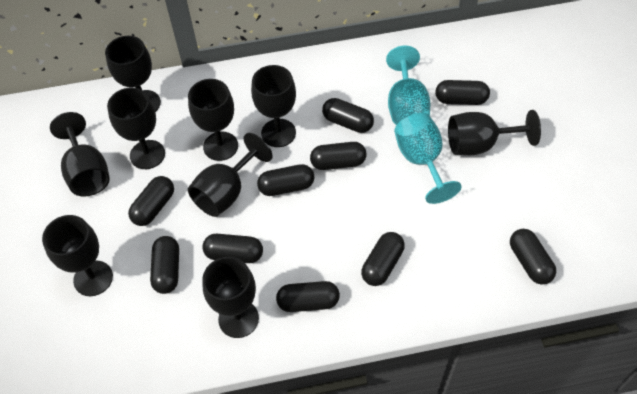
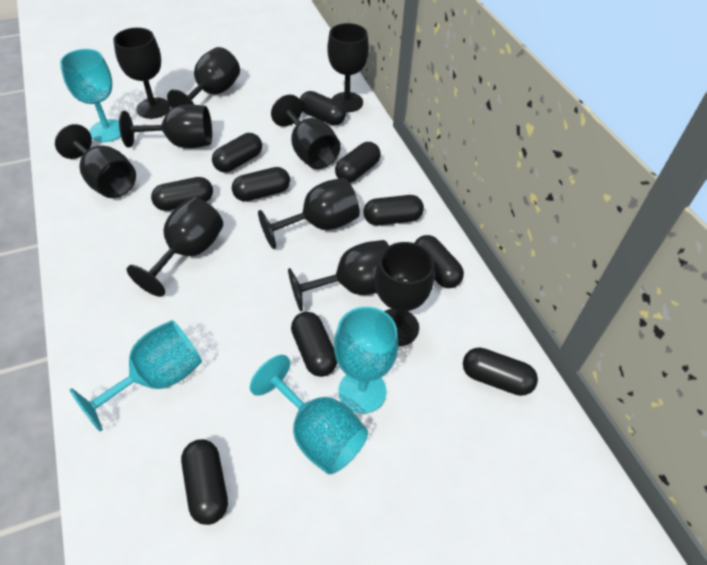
black goblet: 9 -> 10
turquoise goblet: 2 -> 4

